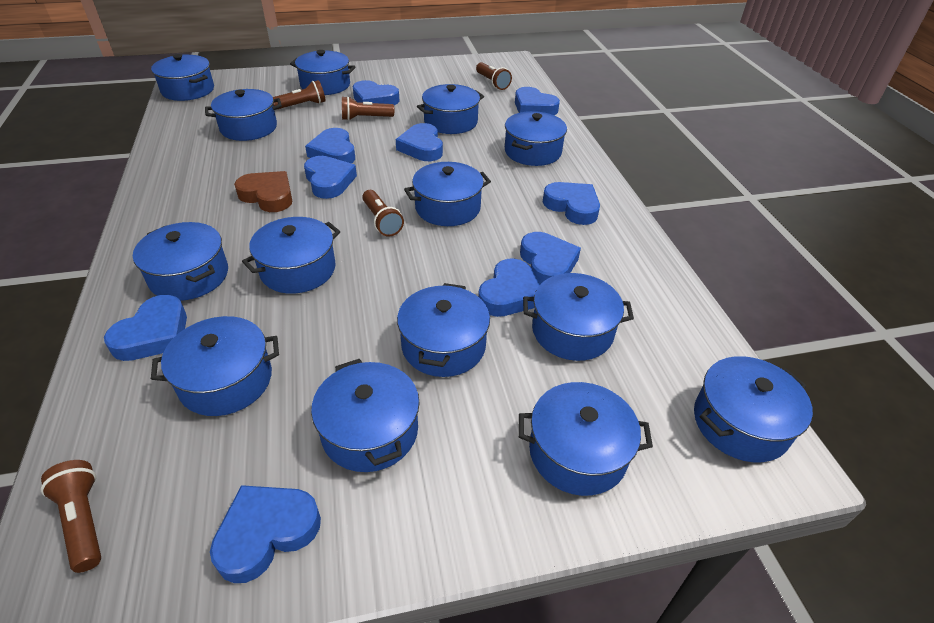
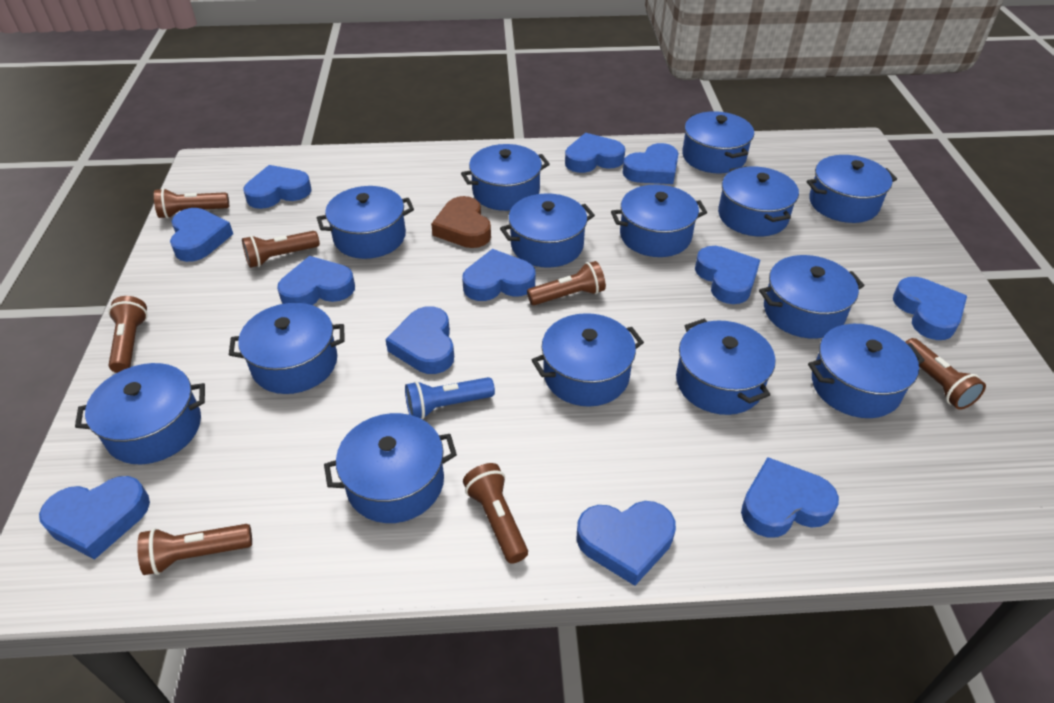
blue flashlight: 0 -> 1
blue heart: 10 -> 12
brown flashlight: 5 -> 7

